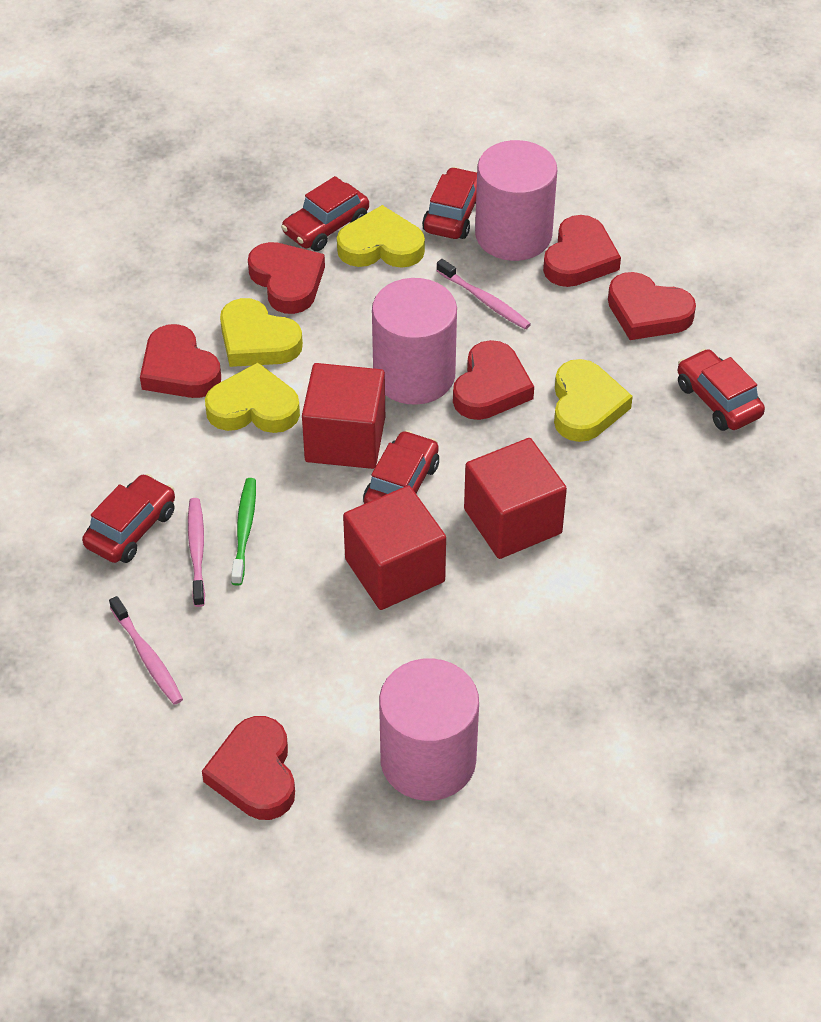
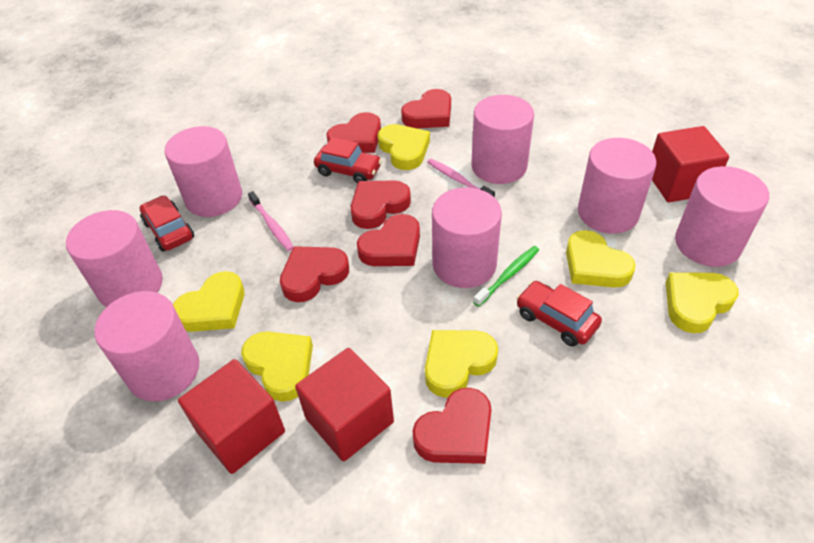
pink cylinder: 3 -> 7
pink toothbrush: 3 -> 2
red car: 5 -> 3
yellow heart: 4 -> 6

